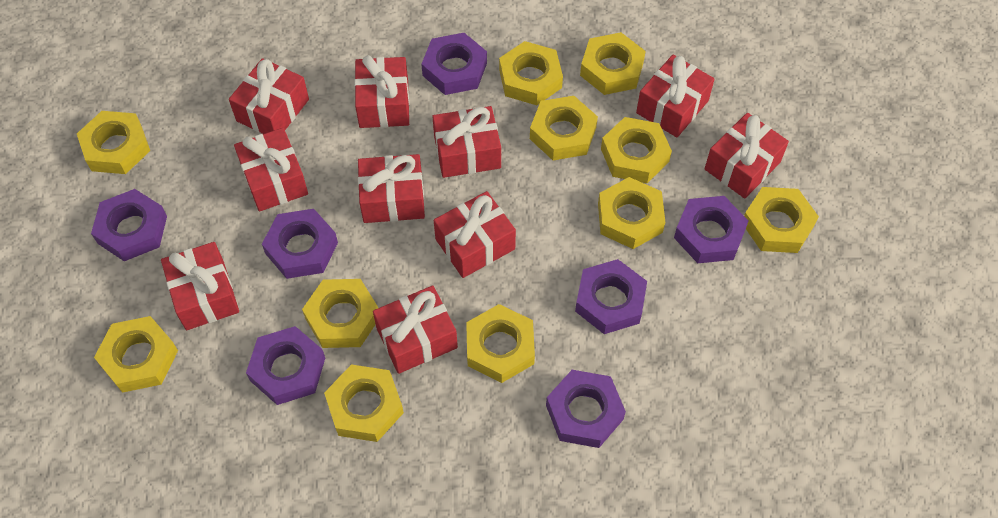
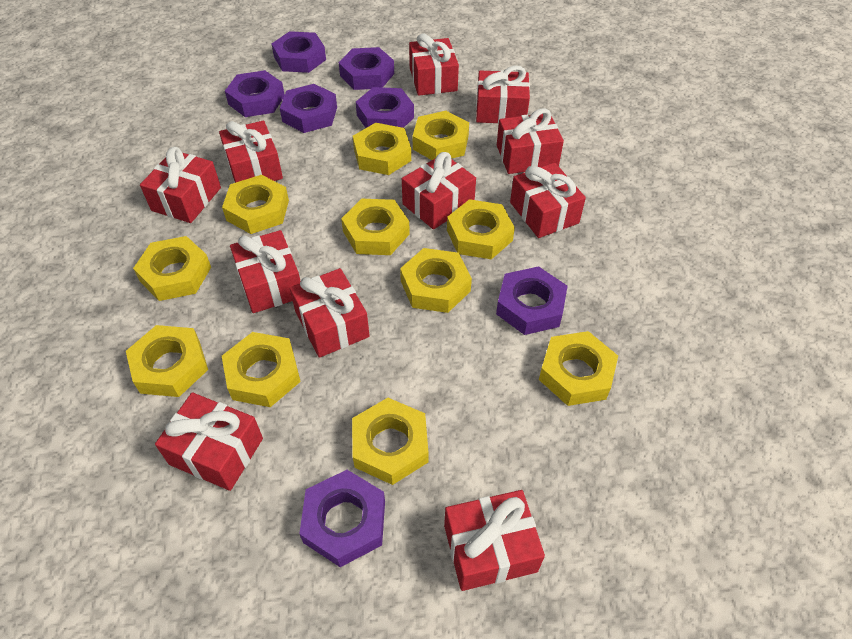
red gift: 10 -> 11

